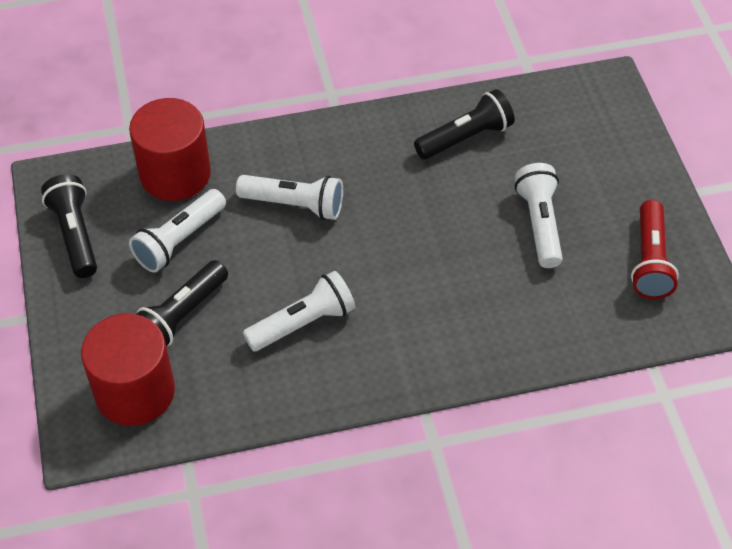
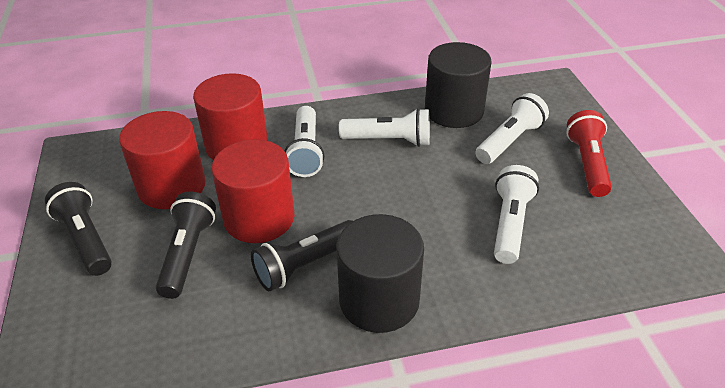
black cylinder: 0 -> 2
red cylinder: 2 -> 3

